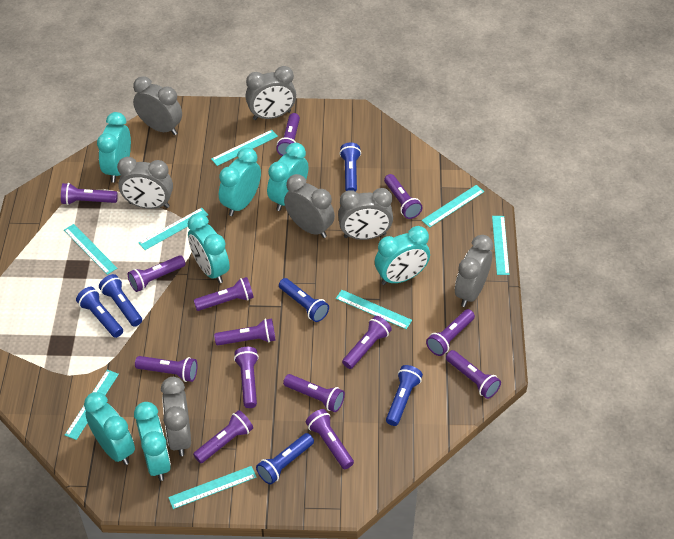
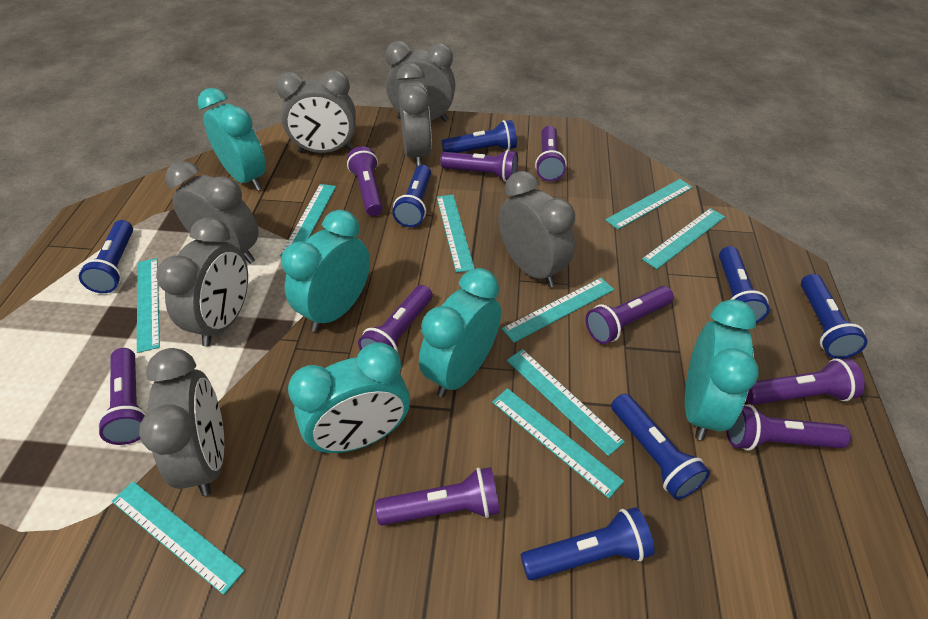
blue flashlight: 6 -> 7
purple flashlight: 14 -> 9
turquoise clock: 7 -> 5
turquoise ruler: 8 -> 9

